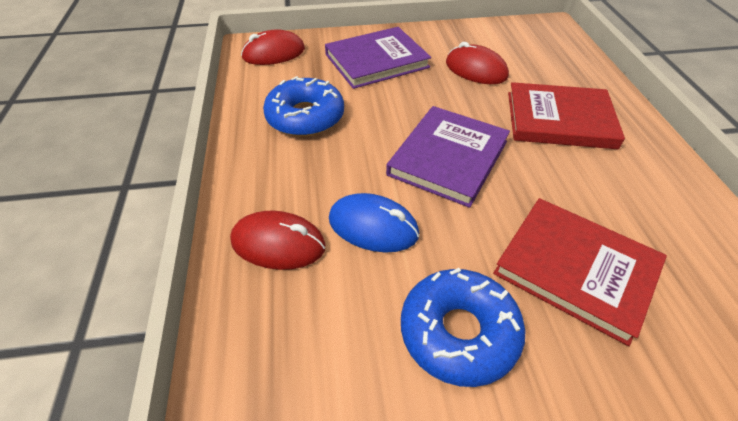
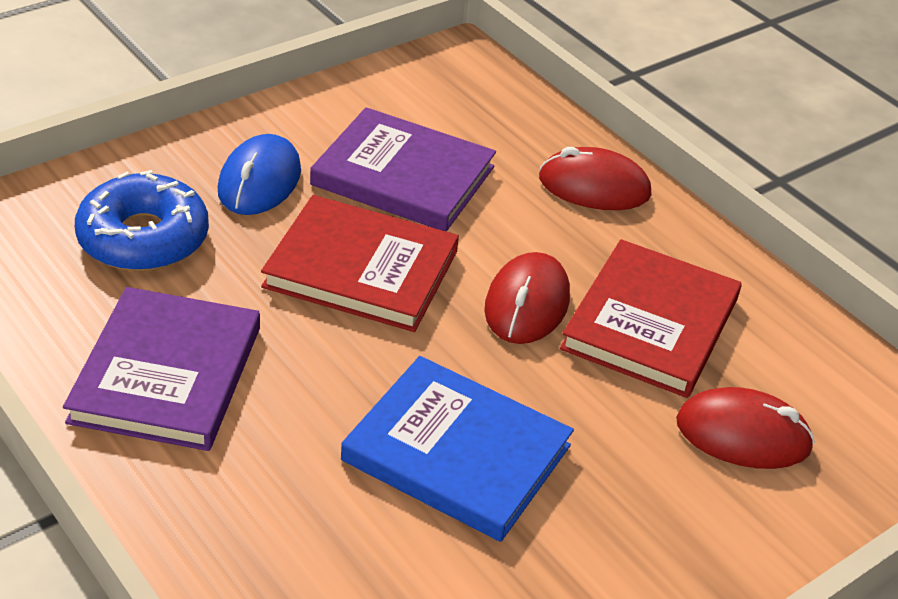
blue book: 0 -> 1
blue donut: 2 -> 1

